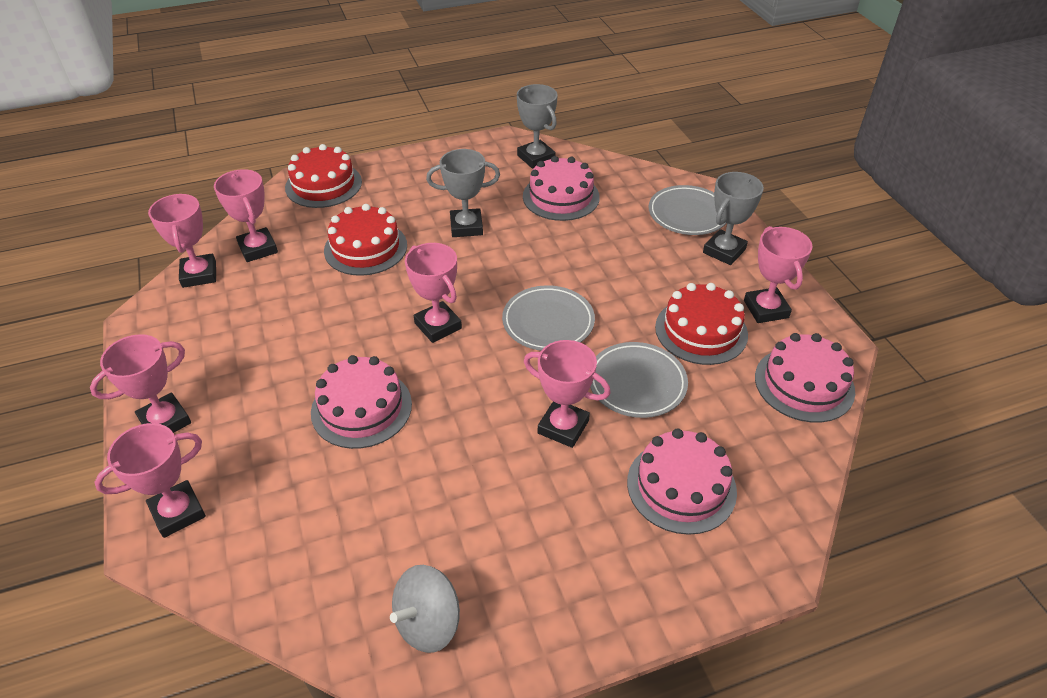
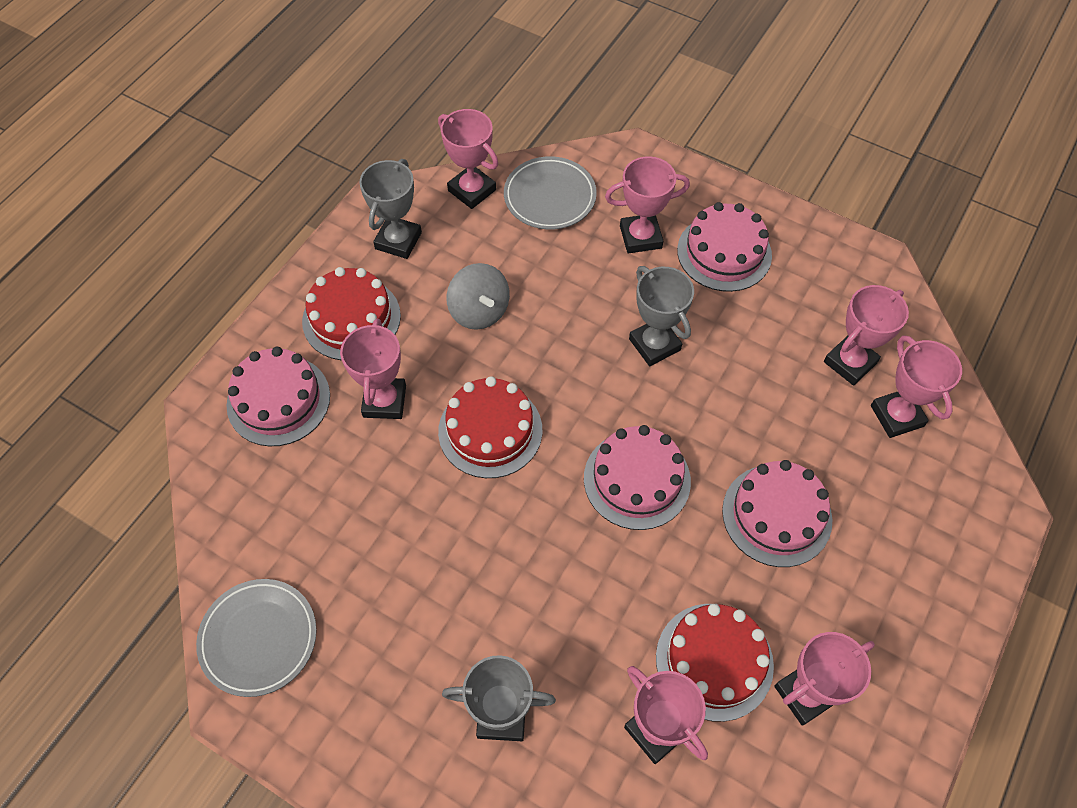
grey plate: 3 -> 2

